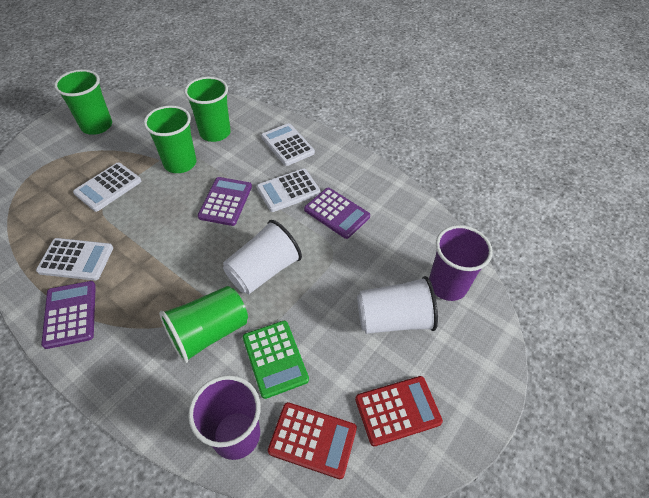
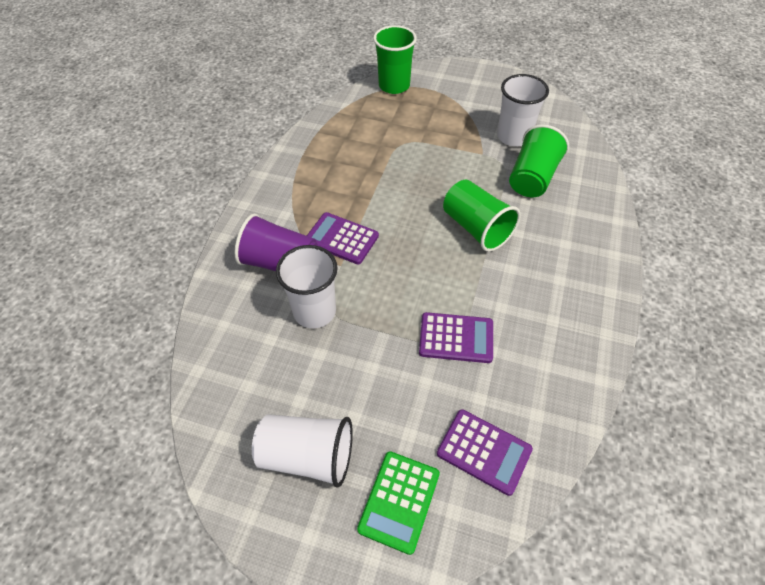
green cup: 4 -> 3
purple cup: 2 -> 1
red calculator: 2 -> 0
white calculator: 4 -> 0
white cup: 2 -> 3

